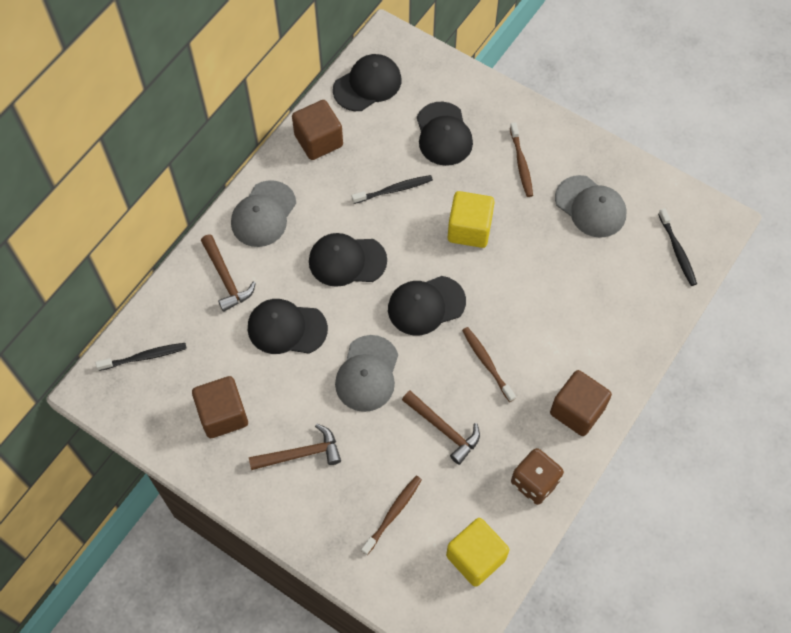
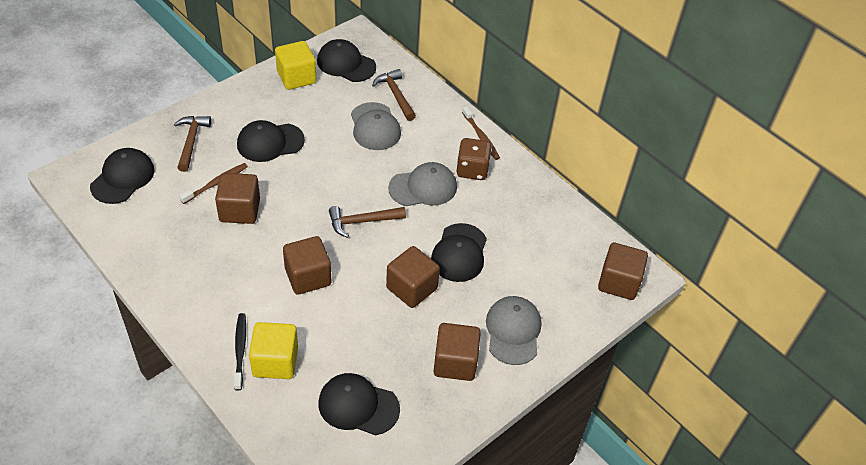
black toothbrush: 3 -> 1
brown cube: 3 -> 5
brown toothbrush: 3 -> 2

